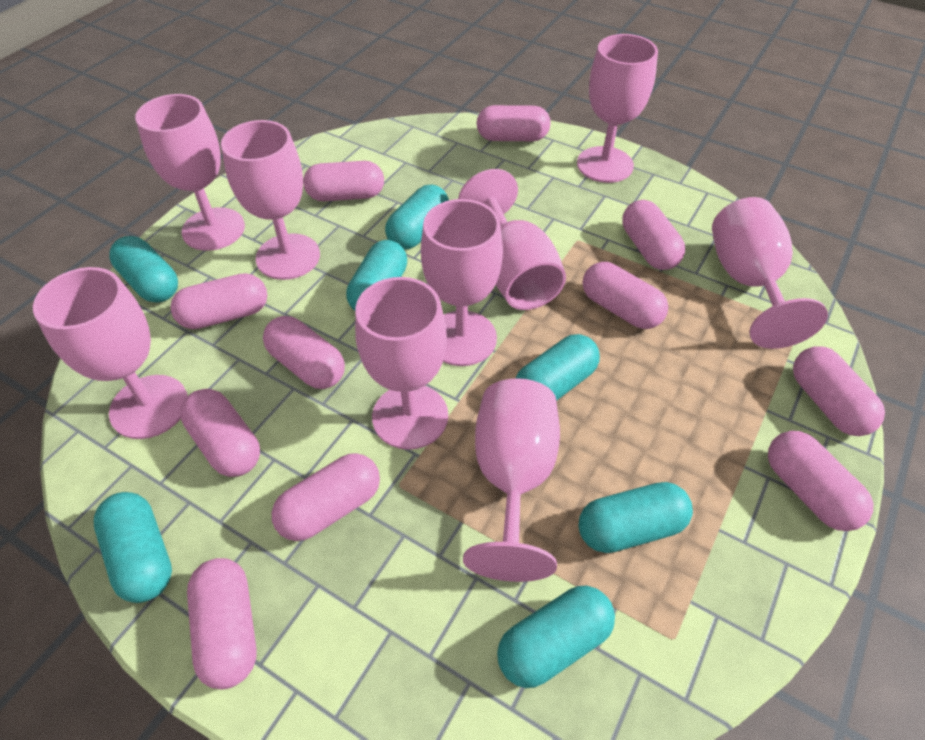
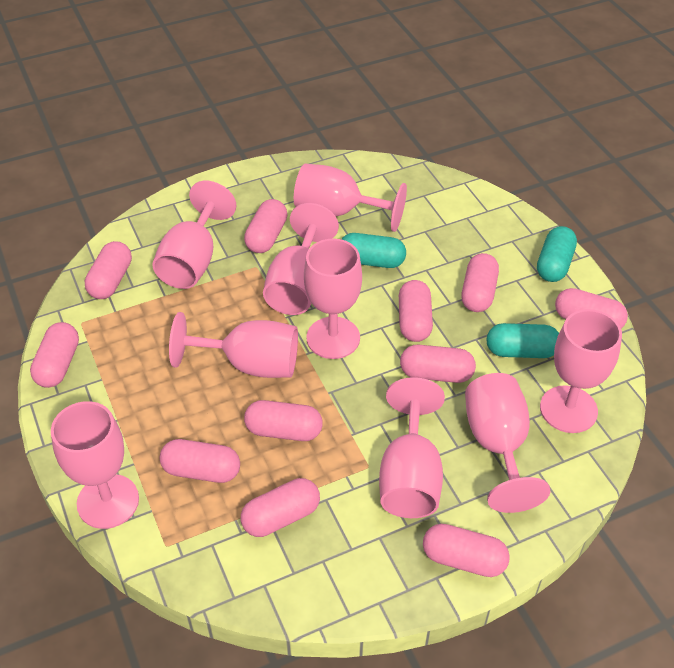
turquoise capsule: 7 -> 3

